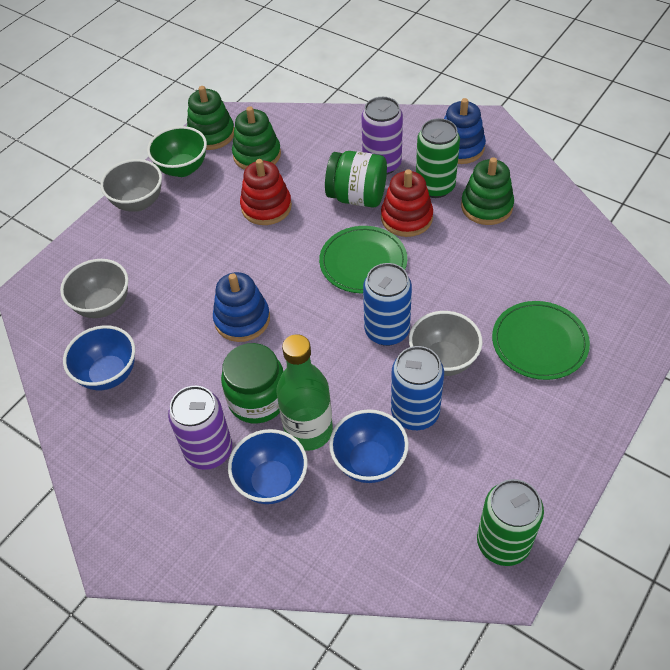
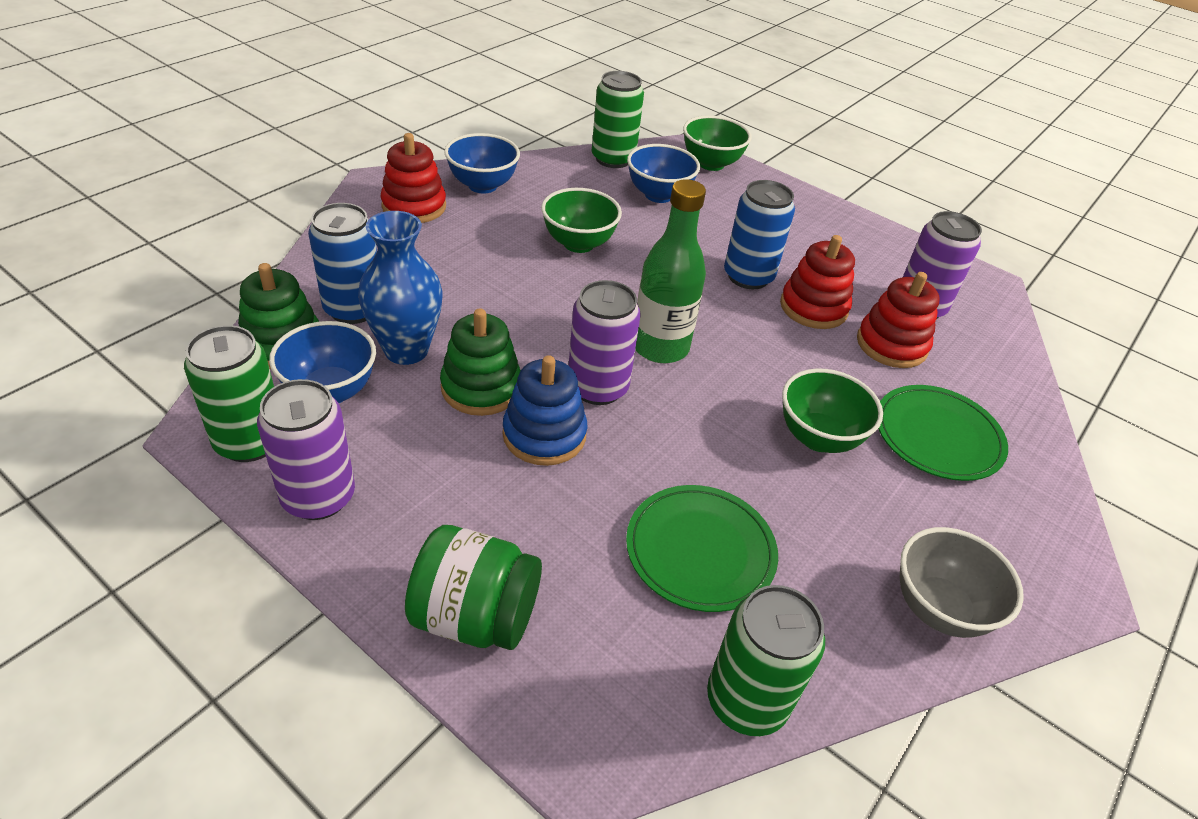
blue stacking toy: 2 -> 1
blue vase: 0 -> 1
green bowl: 1 -> 3
green can: 2 -> 3
green jar: 2 -> 1
green stacking toy: 3 -> 2
grey bowl: 3 -> 1
purple can: 2 -> 3
red stacking toy: 2 -> 3

